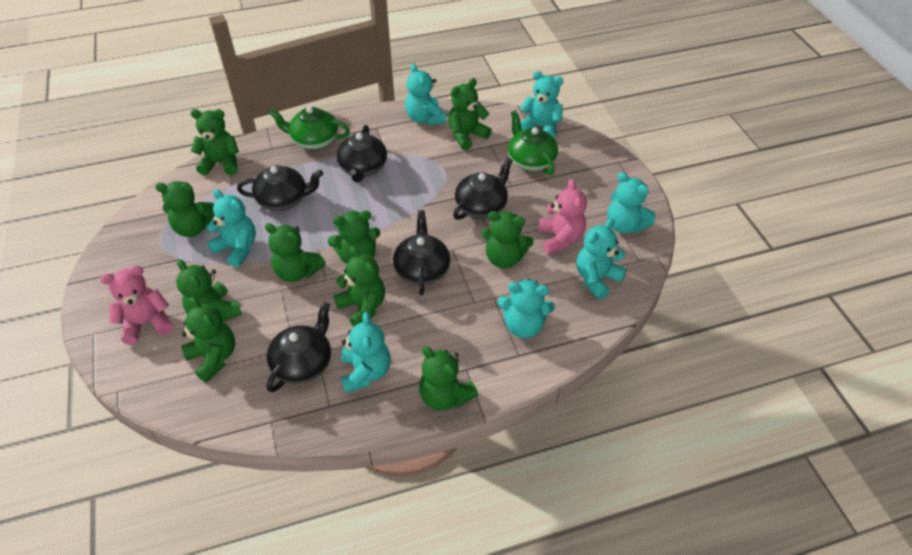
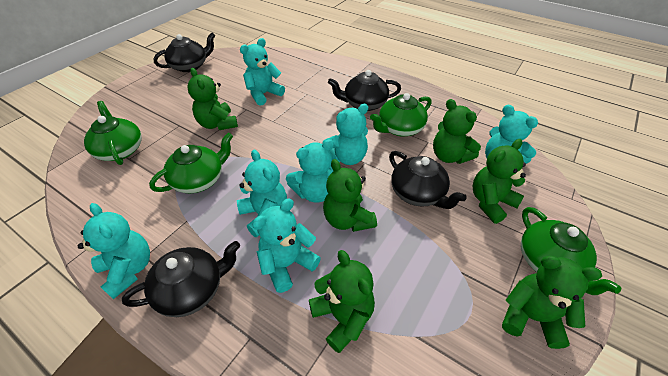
black teapot: 5 -> 4
green teapot: 2 -> 4
green teddy bear: 10 -> 6
pink teddy bear: 2 -> 0

